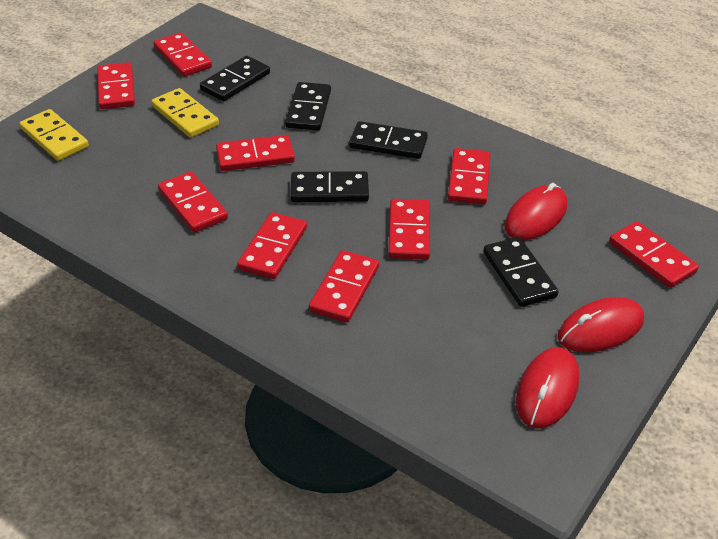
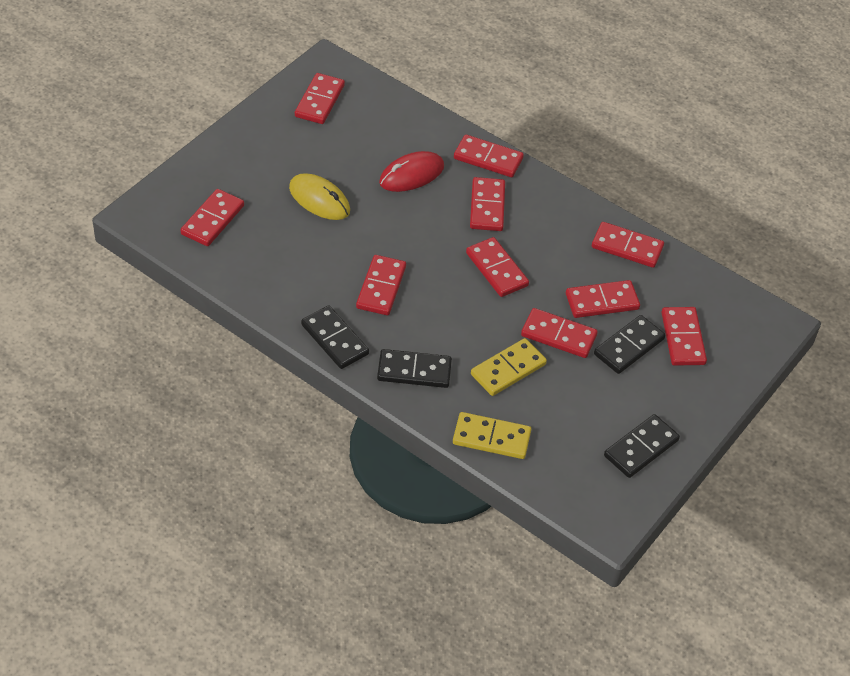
black domino: 5 -> 4
red domino: 9 -> 10
red mouse: 3 -> 1
yellow mouse: 0 -> 1

